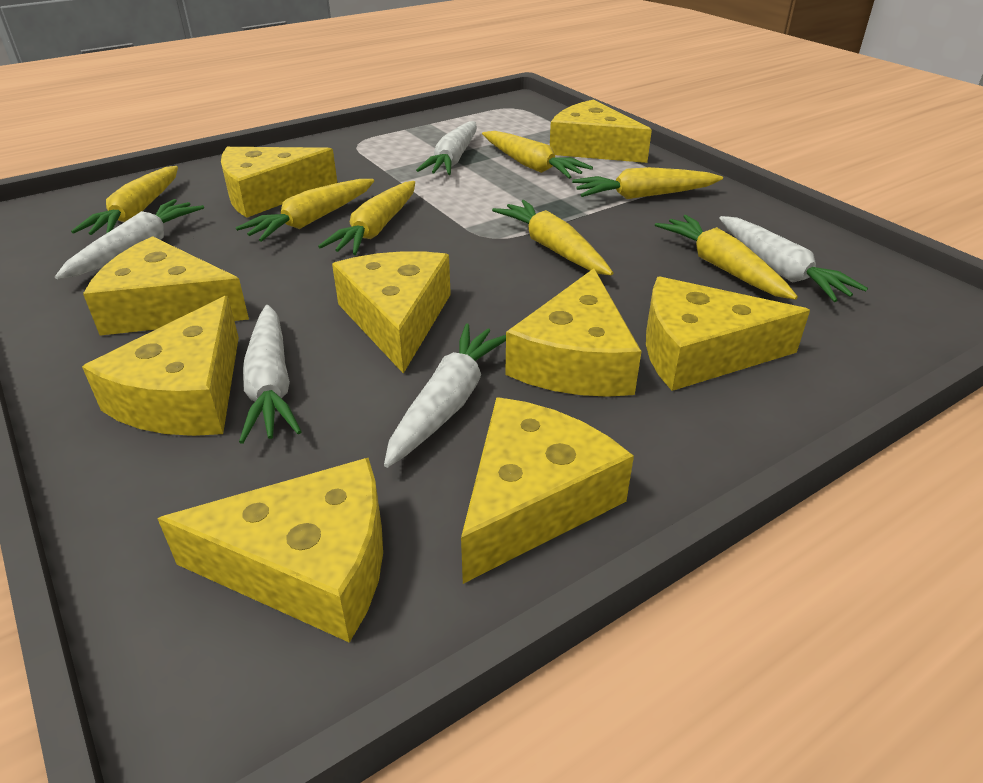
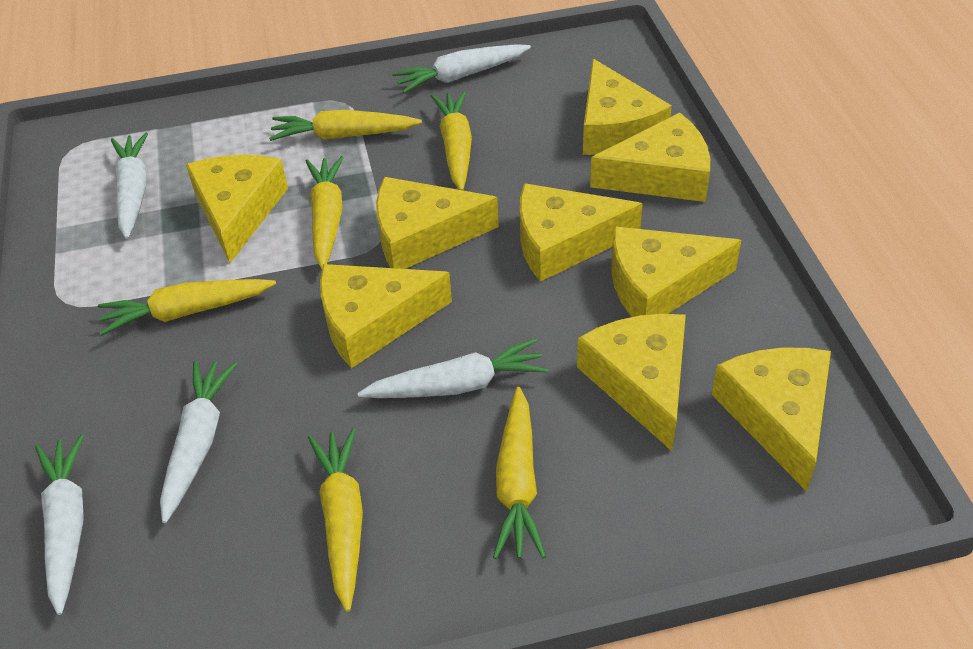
yellow carrot: 7 -> 6

